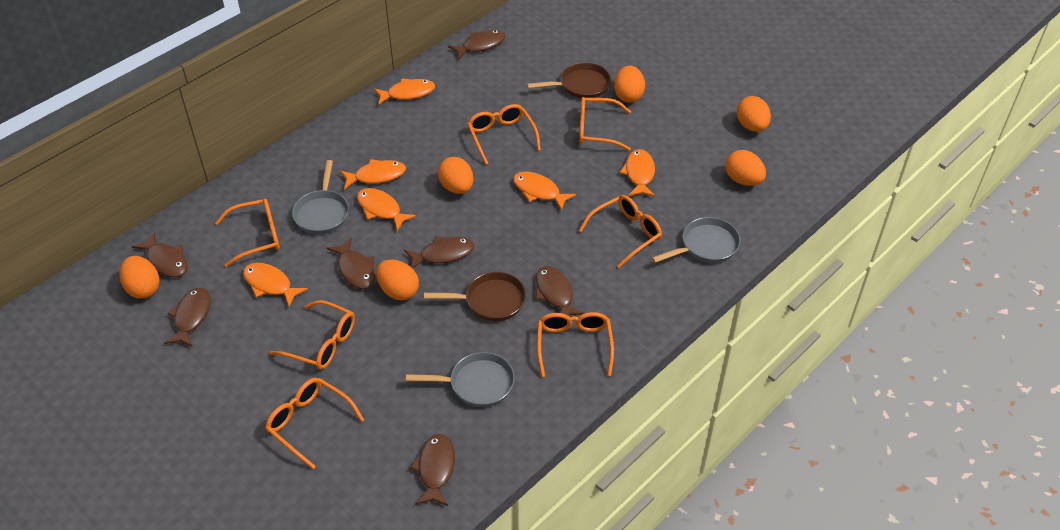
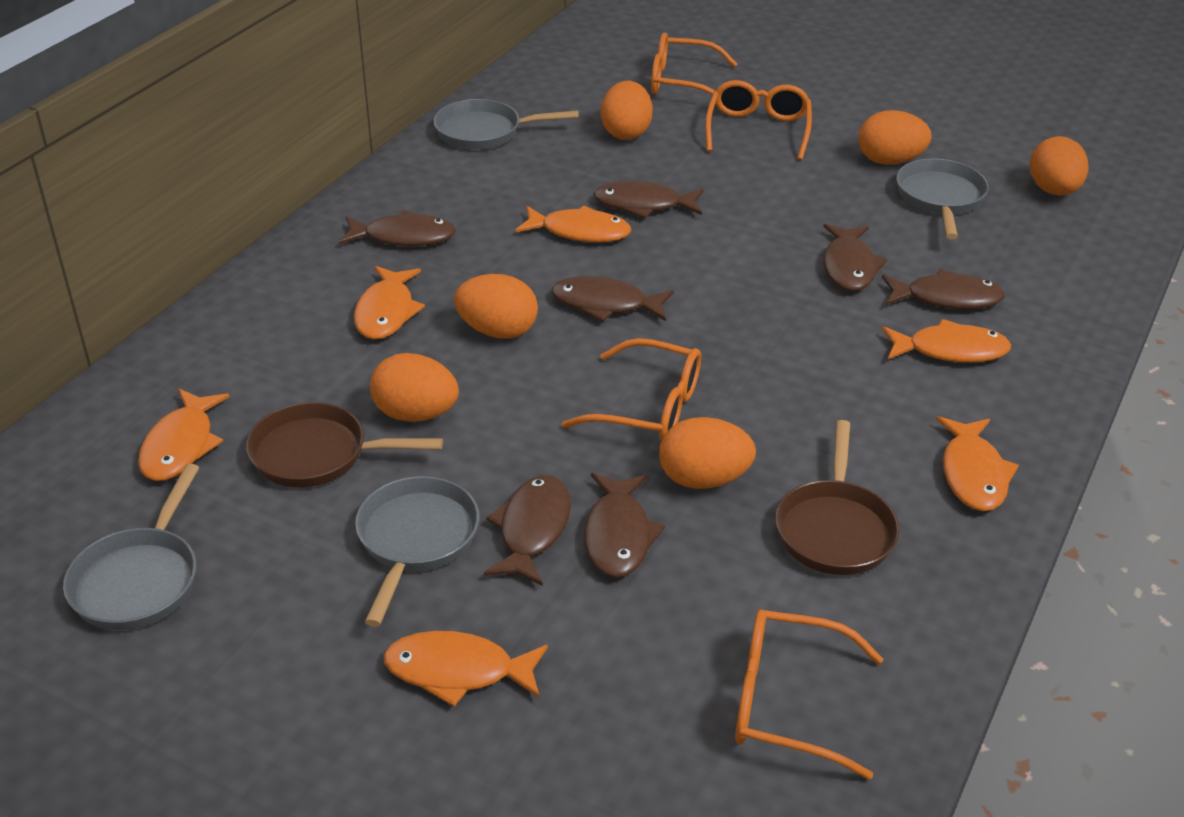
grey pan: 3 -> 4
orange glasses: 7 -> 4

